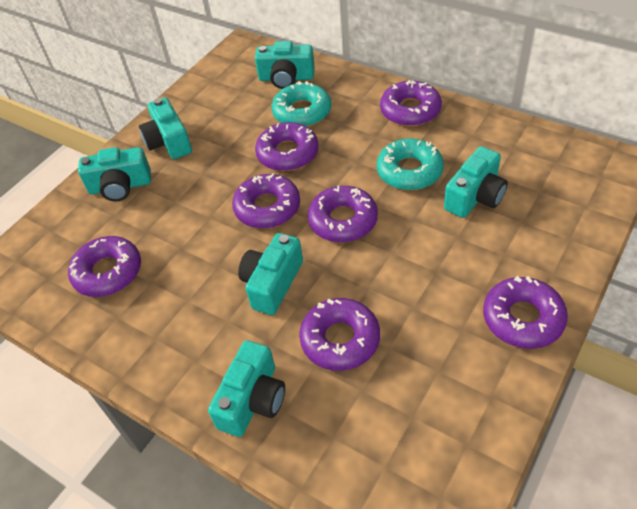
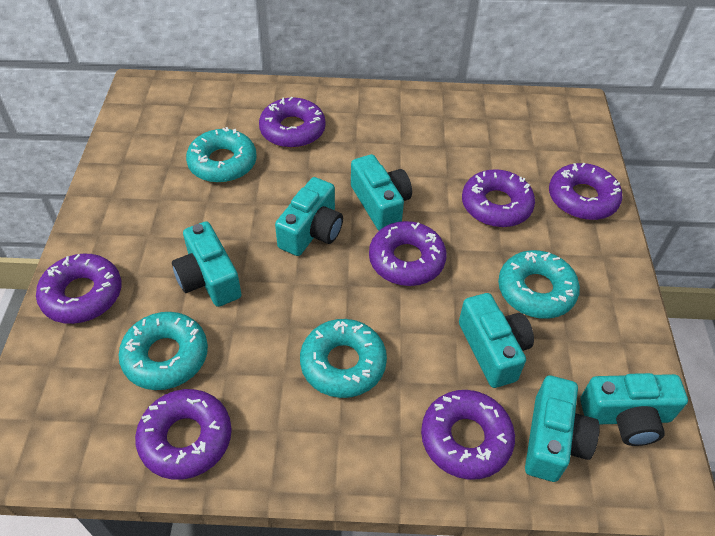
turquoise donut: 2 -> 4

